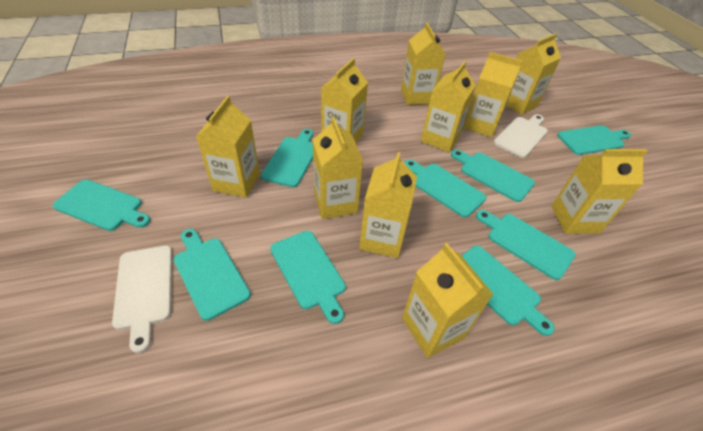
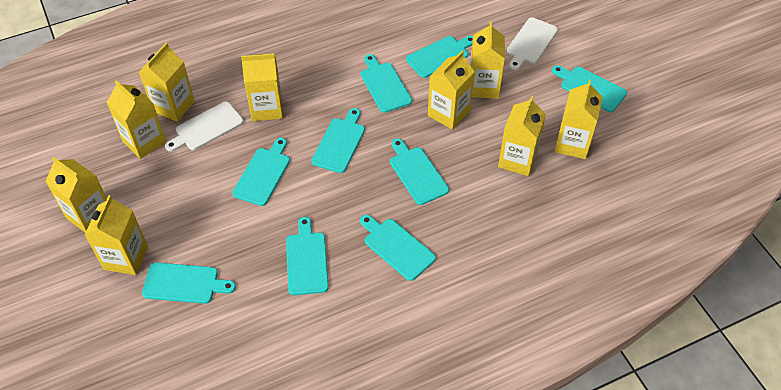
yellow carton: 10 -> 9

